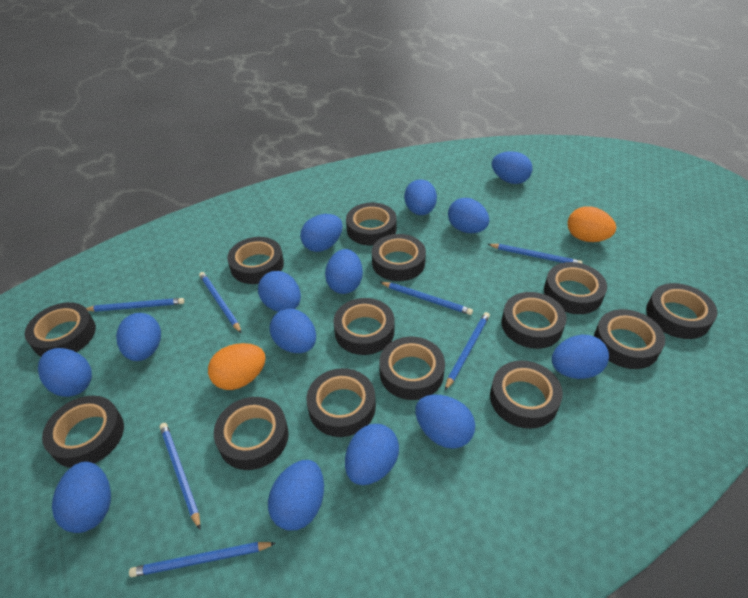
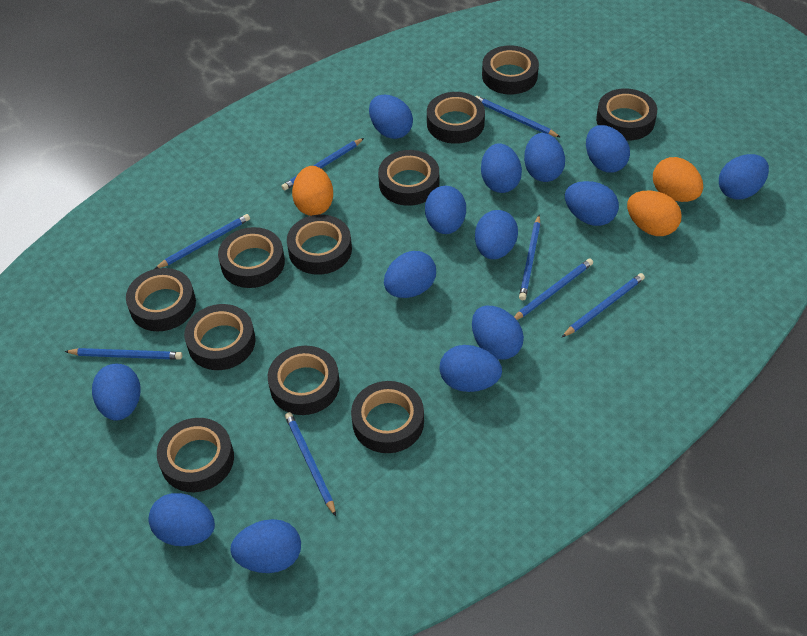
black tape: 14 -> 11
blue pencil: 7 -> 8
orange egg: 2 -> 3

